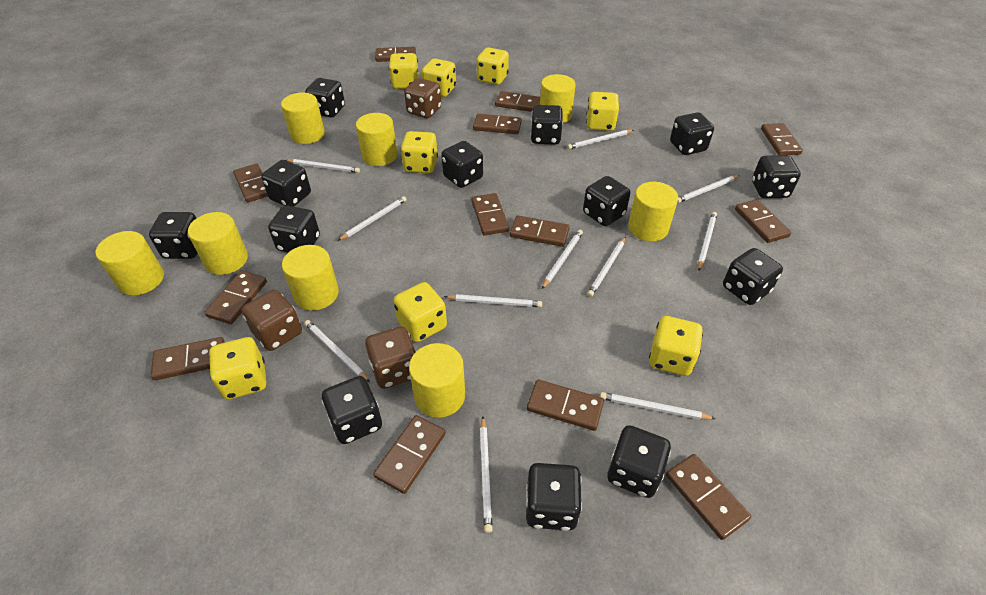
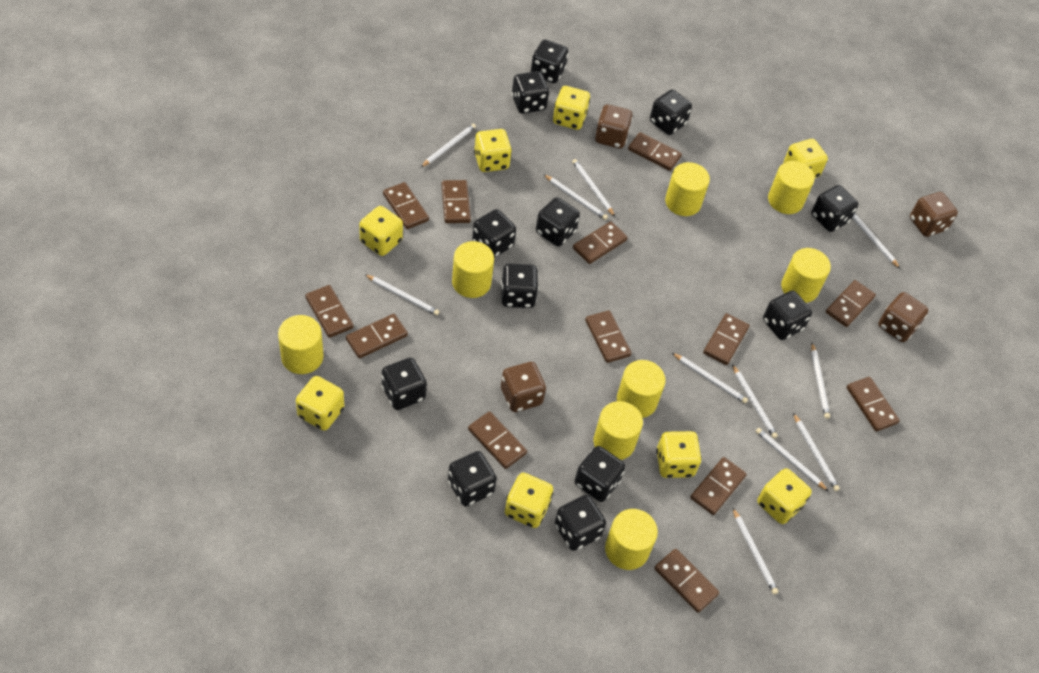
black dice: 13 -> 12
brown dice: 3 -> 4

